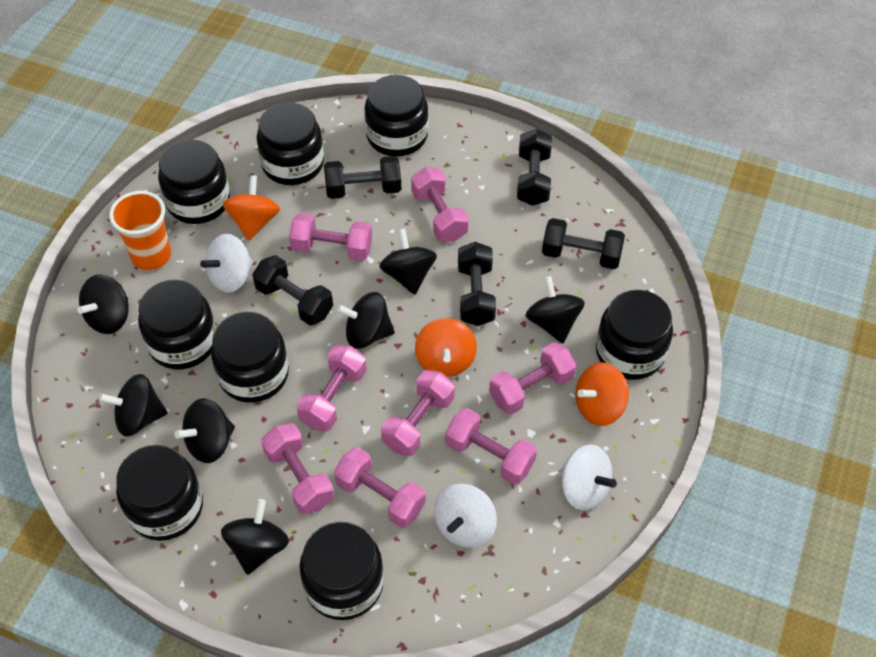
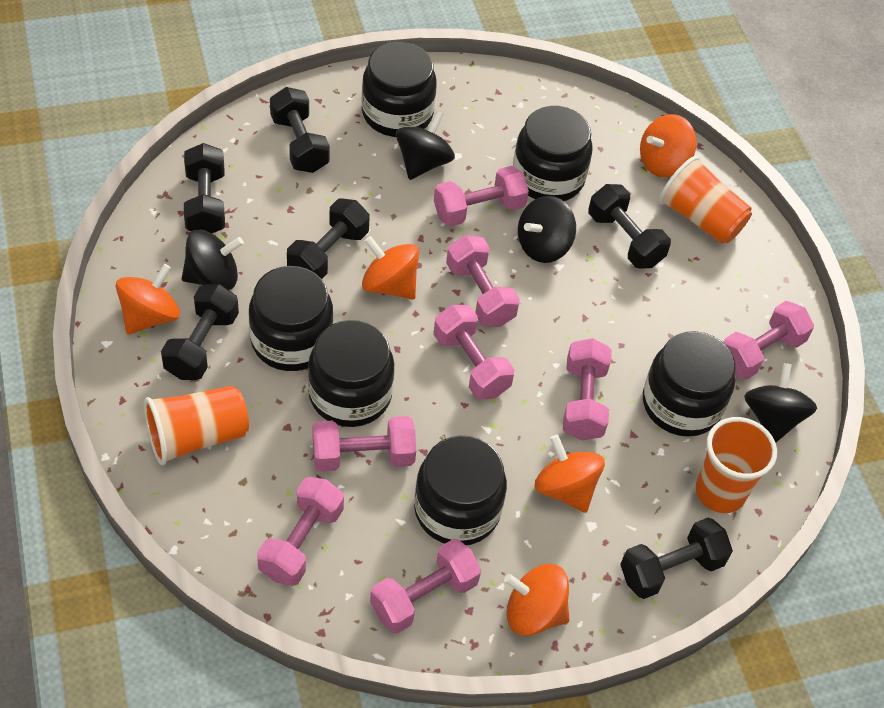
black dumbbell: 5 -> 6
black jar: 8 -> 6
black spinning top: 7 -> 4
orange cup: 1 -> 3
orange spinning top: 3 -> 5
white spinning top: 3 -> 0

